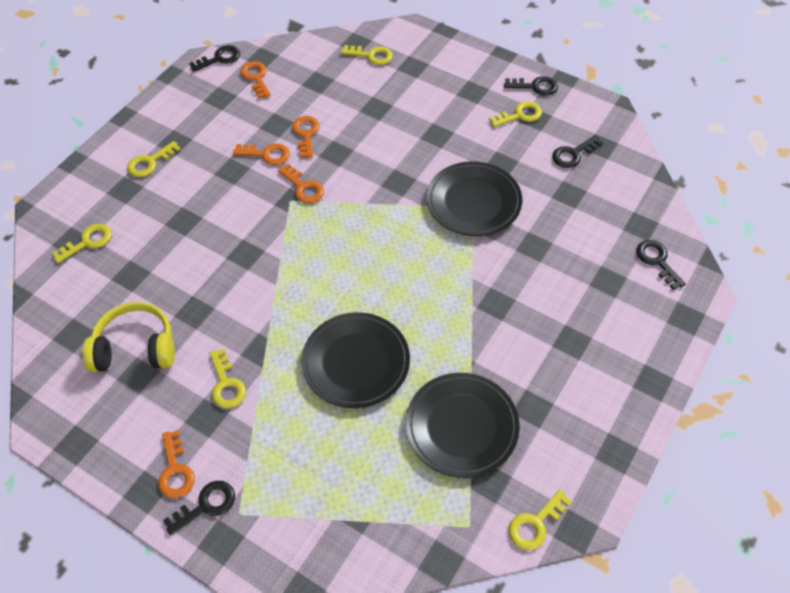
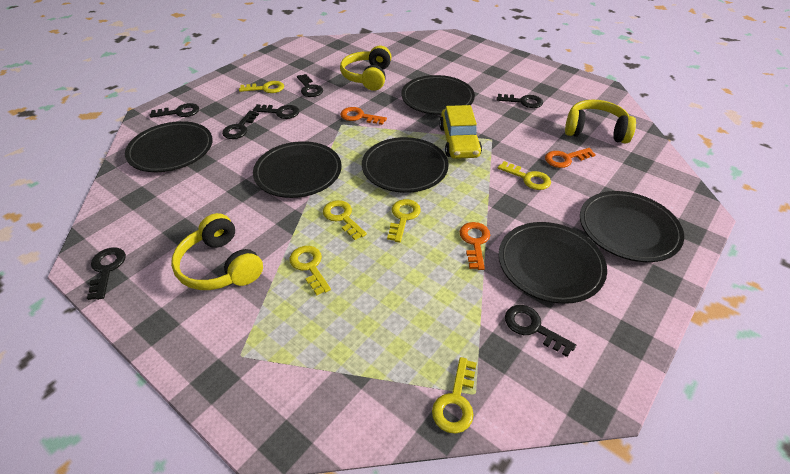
black key: 5 -> 7
black plate: 3 -> 6
orange key: 5 -> 3
yellow car: 0 -> 1
yellow headphones: 1 -> 3

